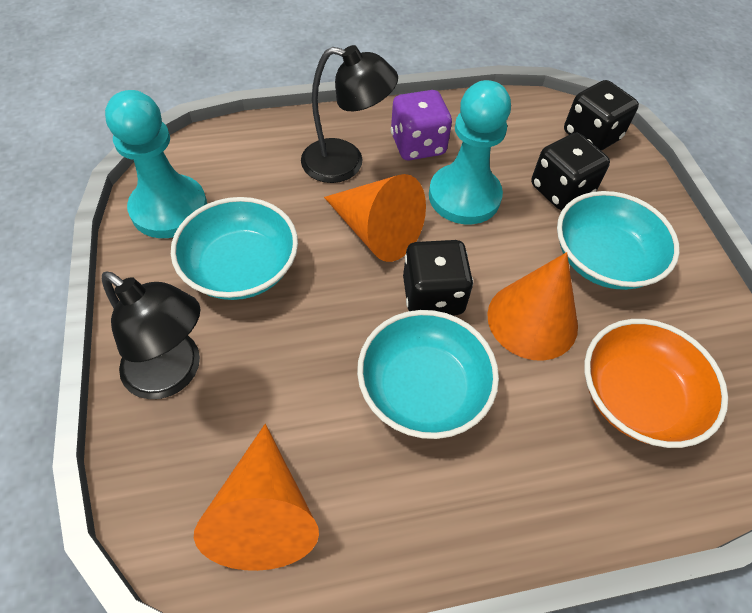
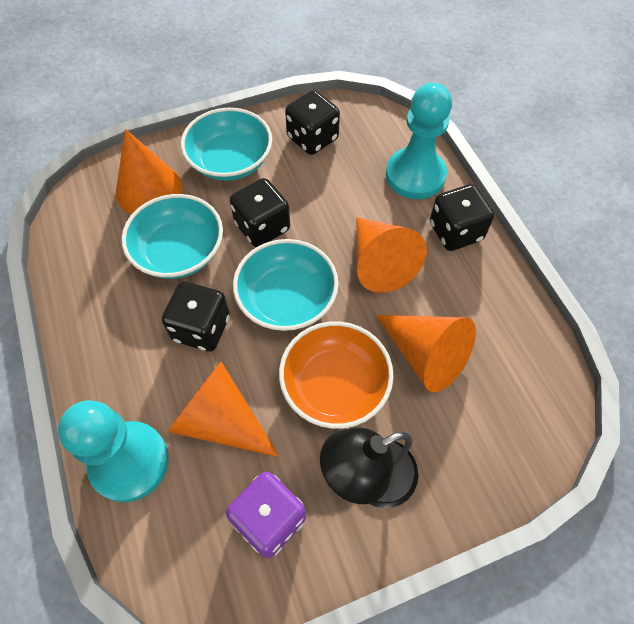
black dice: 3 -> 4
black lamp: 2 -> 1
orange cone: 3 -> 4

